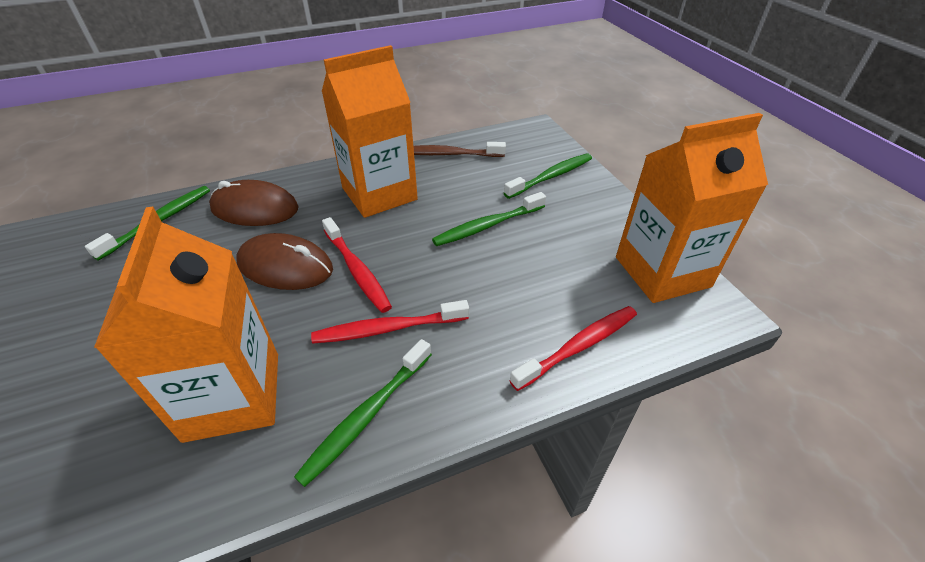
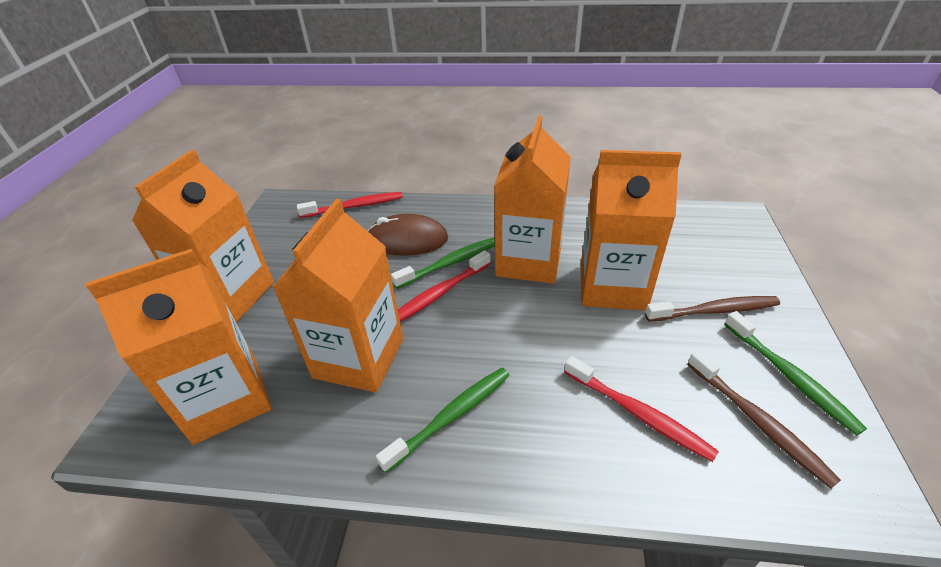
brown mouse: 2 -> 1
brown toothbrush: 1 -> 2
green toothbrush: 4 -> 3
orange carton: 3 -> 5

